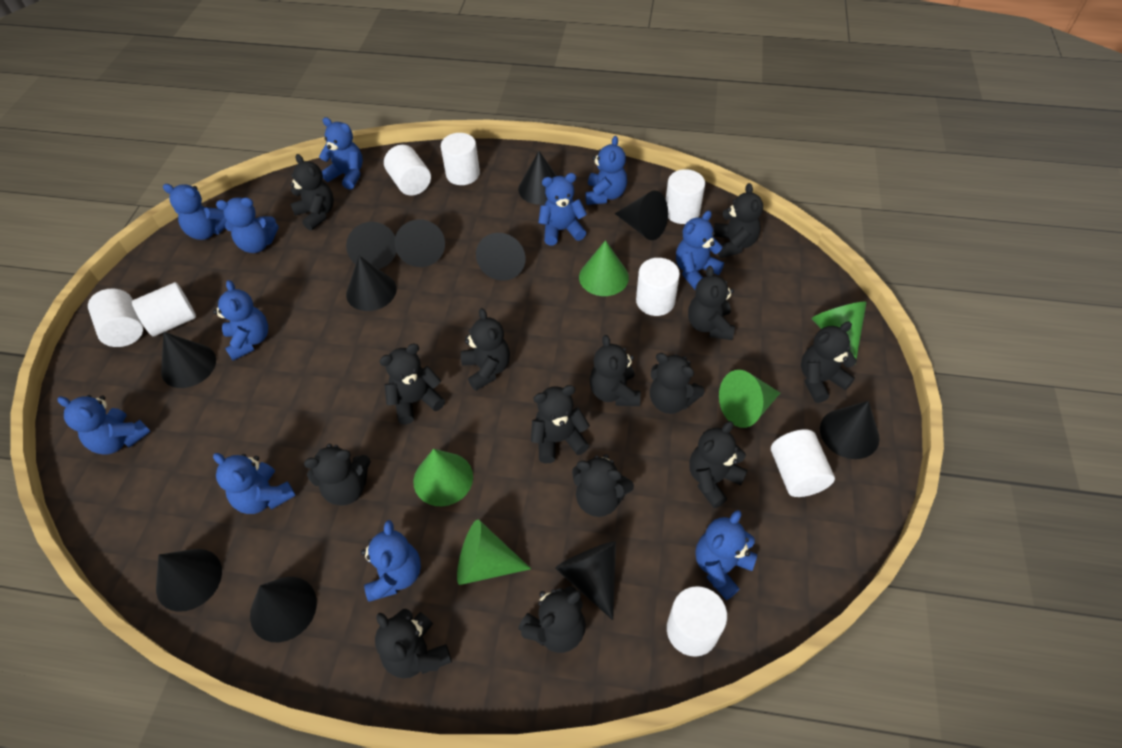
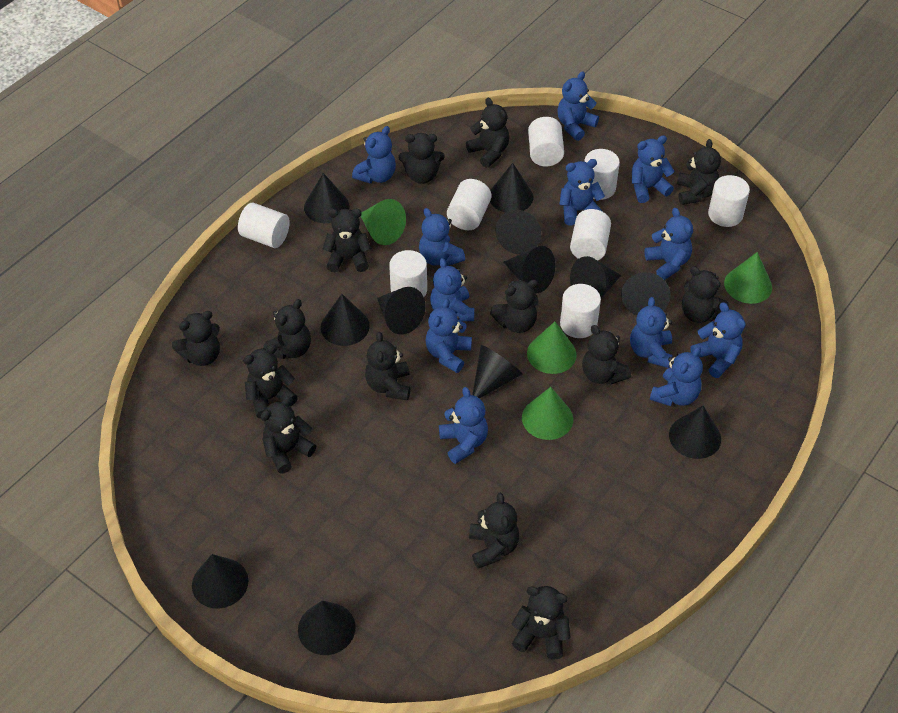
black cone: 11 -> 12
blue teddy bear: 11 -> 12
green cone: 5 -> 4

